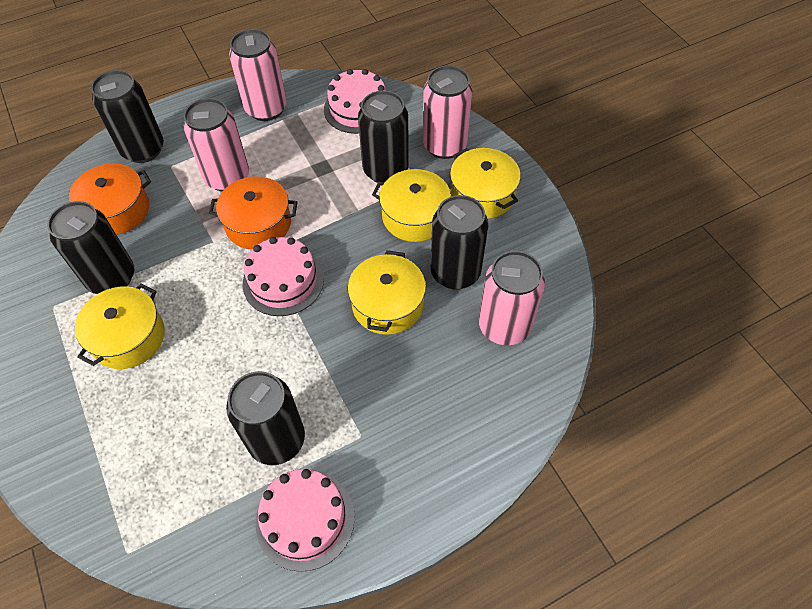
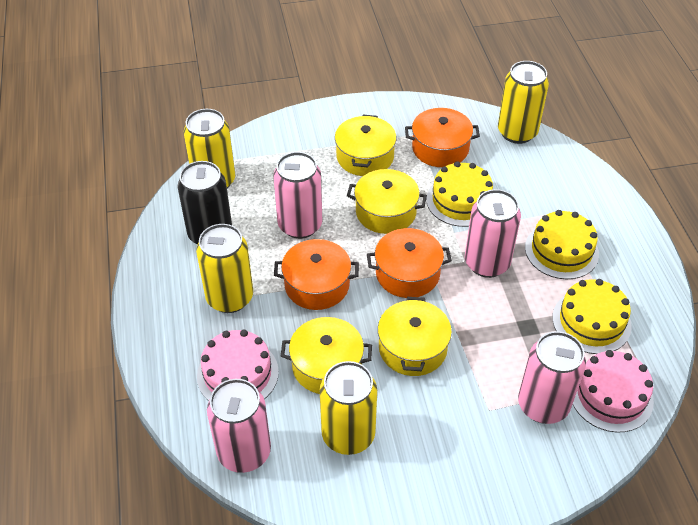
black can: 5 -> 1
orange pot: 2 -> 3
pink cake: 3 -> 2
yellow cake: 0 -> 3
yellow can: 0 -> 4

